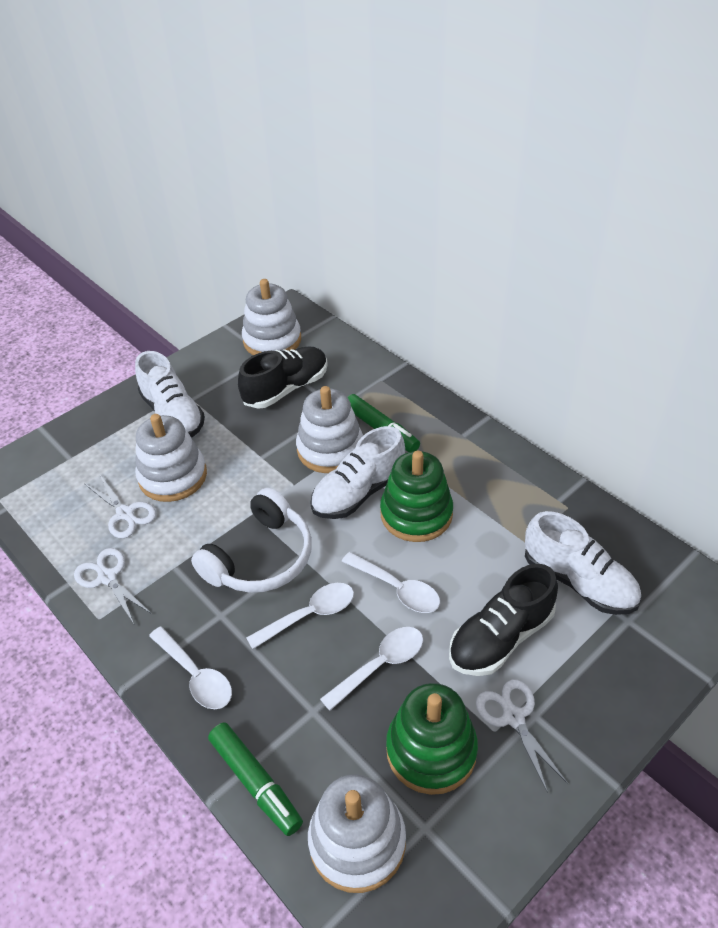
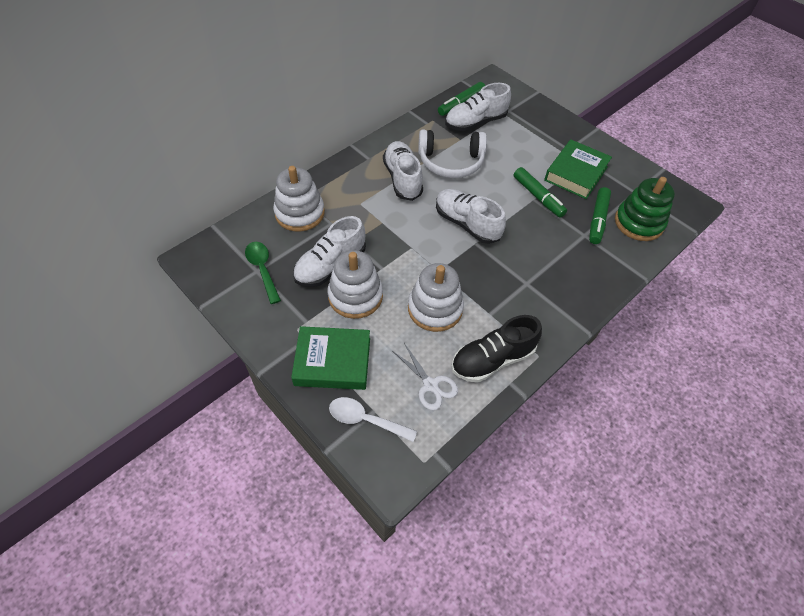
black shoe: 2 -> 1
green book: 0 -> 2
green marker: 2 -> 3
green spoon: 0 -> 1
green stacking toy: 2 -> 1
white scissors: 3 -> 1
white shoe: 3 -> 4
white spoon: 4 -> 1
white stacking toy: 4 -> 3

